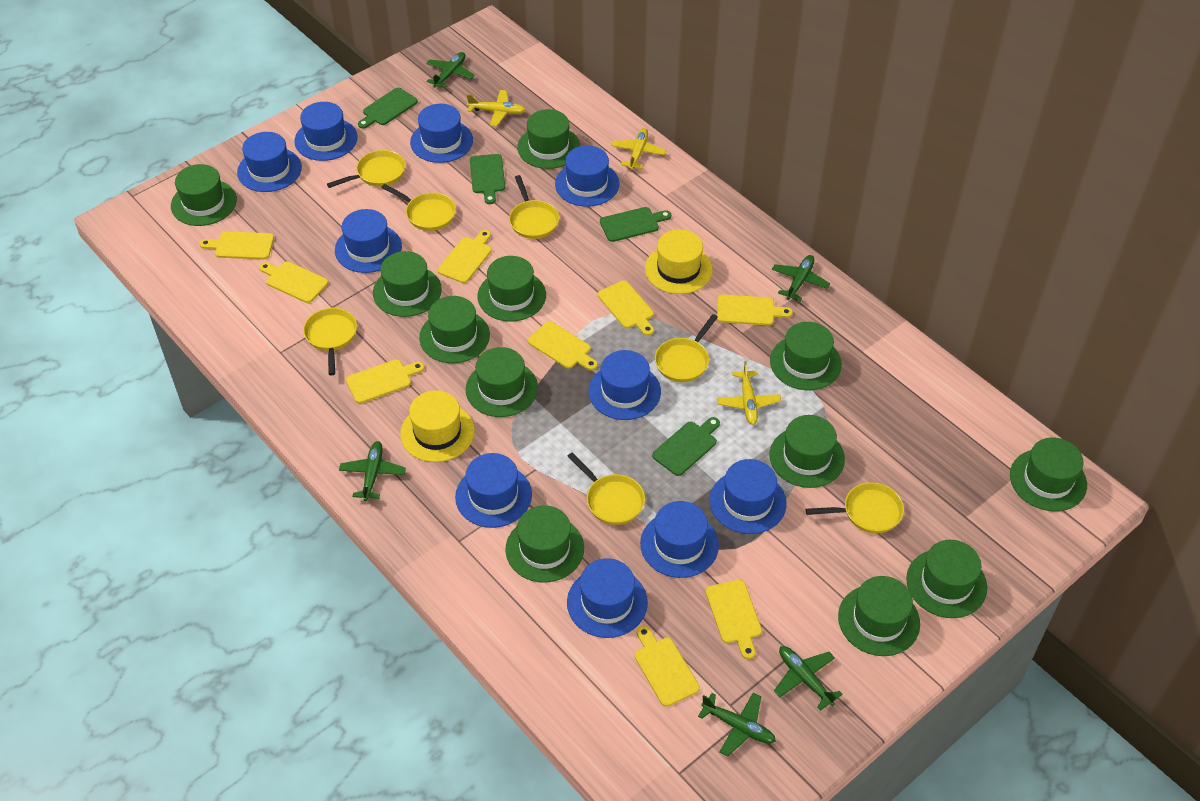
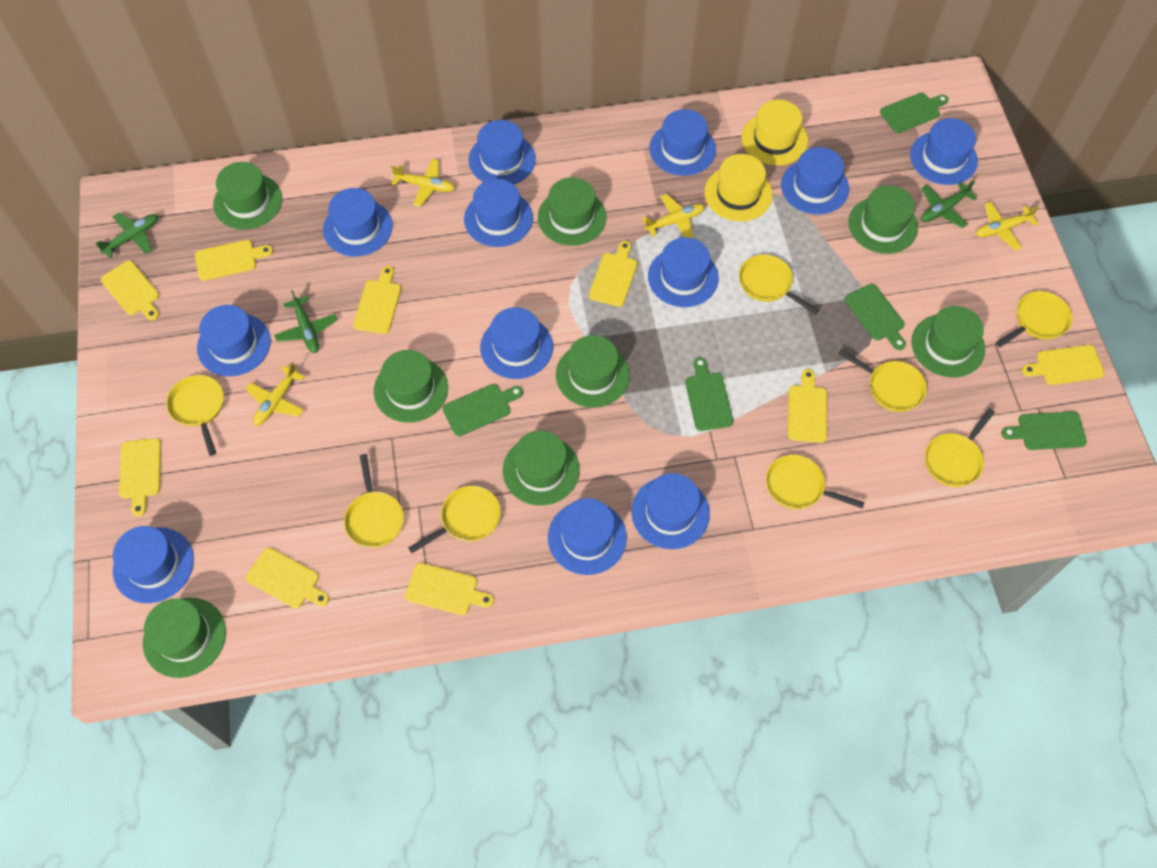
blue hat: 10 -> 12
green cutting board: 4 -> 5
green hat: 12 -> 8
green plane: 5 -> 3
yellow pan: 7 -> 8
yellow plane: 3 -> 4

